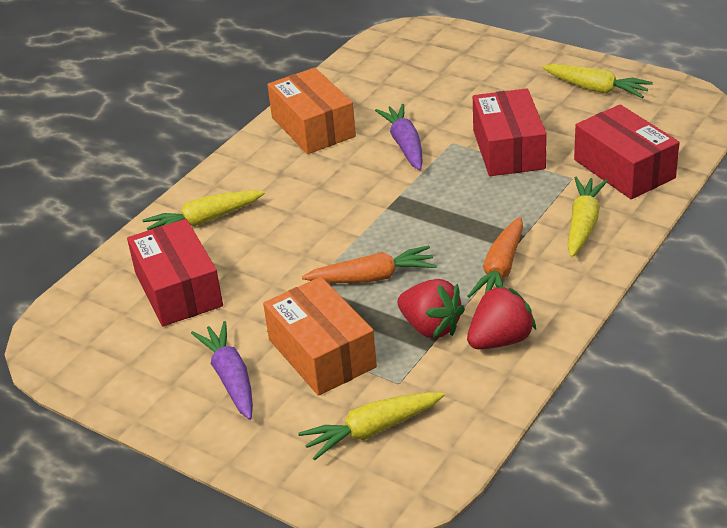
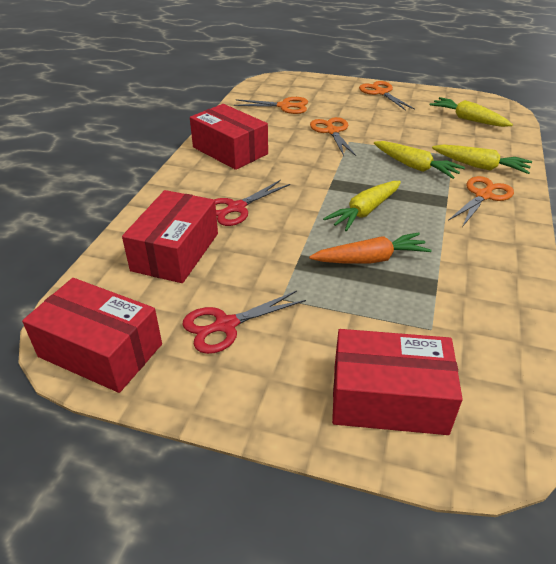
orange box: 2 -> 0
orange carrot: 2 -> 1
orange scissors: 0 -> 4
purple carrot: 2 -> 0
red box: 3 -> 4
red scissors: 0 -> 2
red strawberry: 2 -> 0

